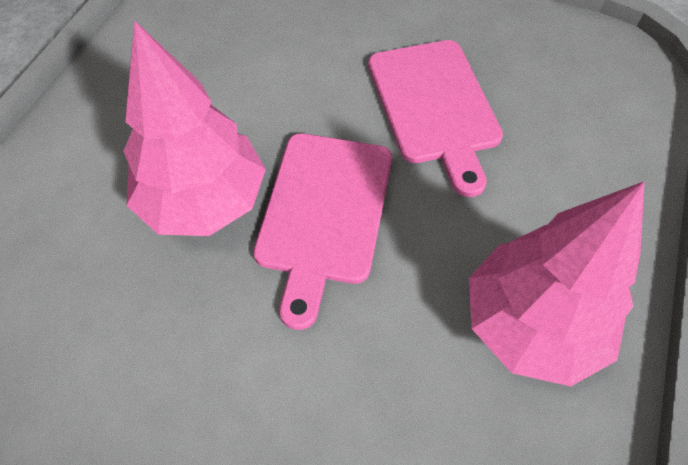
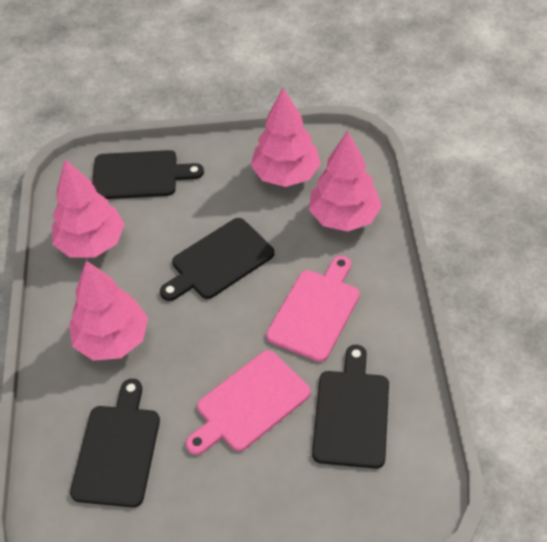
black cutting board: 0 -> 4
pink tree: 2 -> 4

